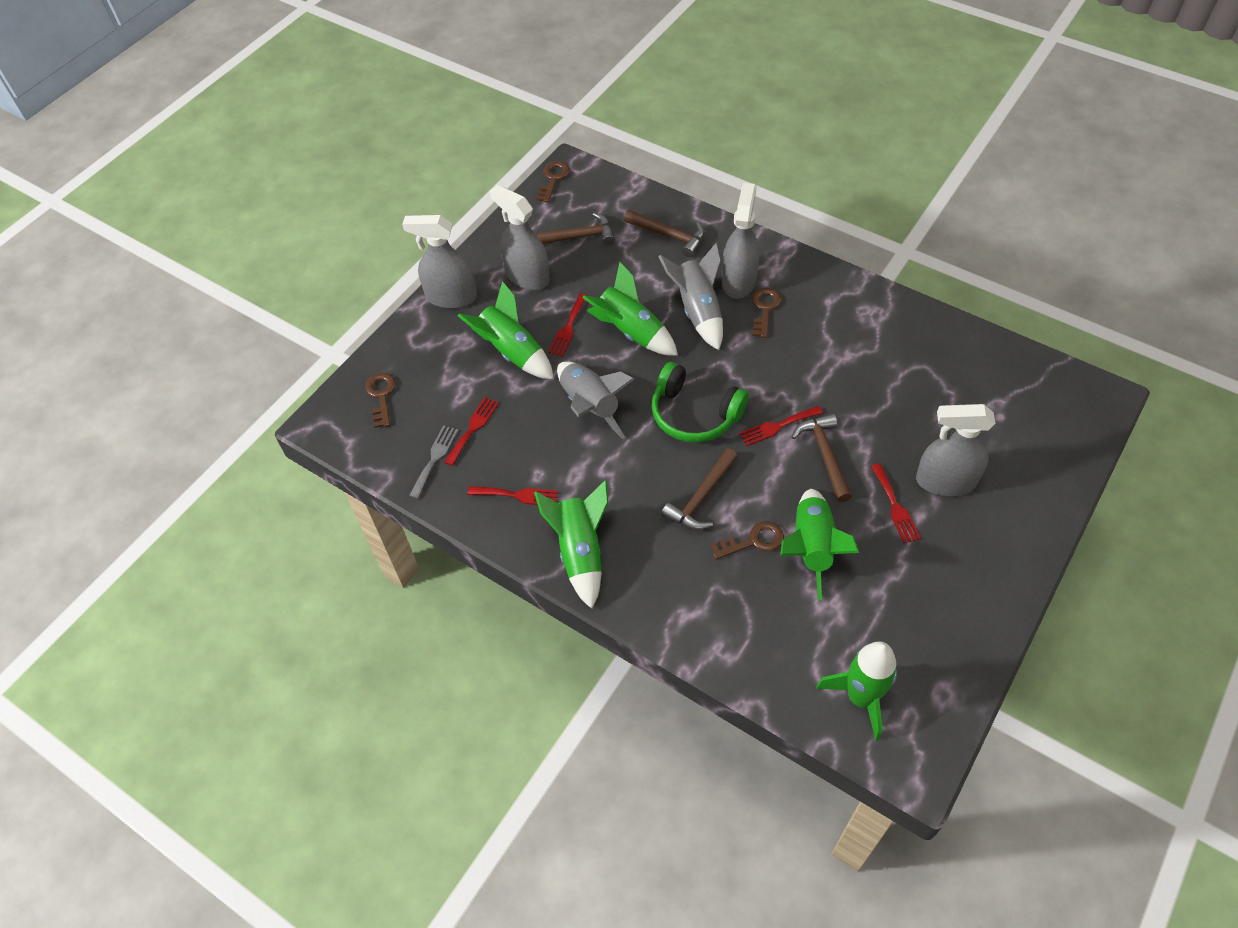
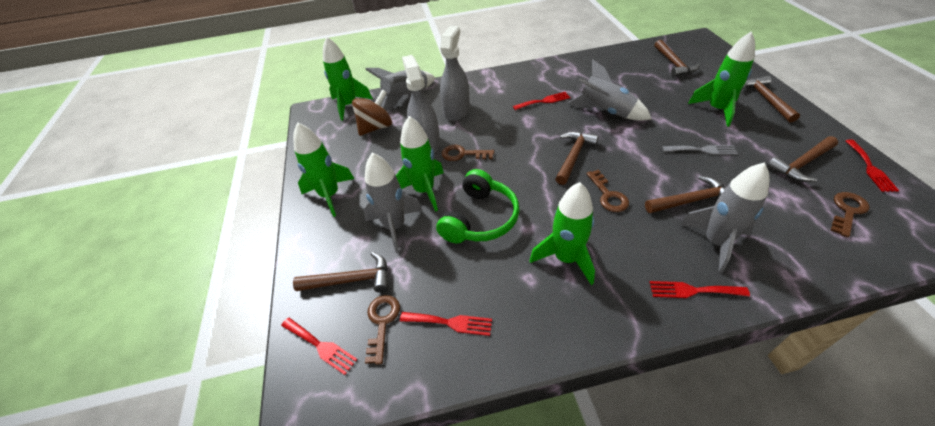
brown hammer: 4 -> 6
brown spinning top: 0 -> 1
grey rocket: 2 -> 4
grey spray bottle: 4 -> 2

